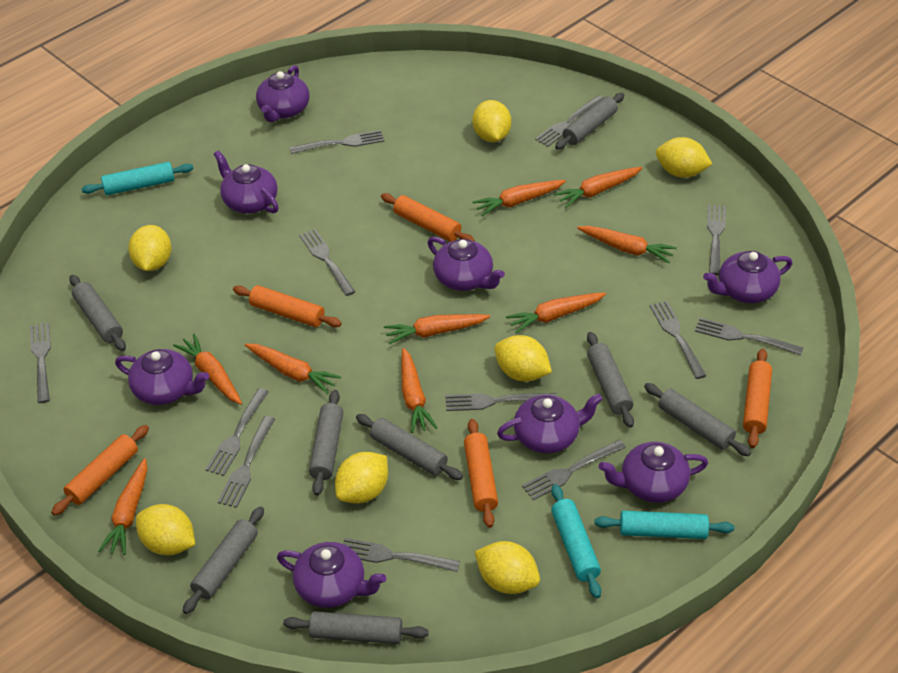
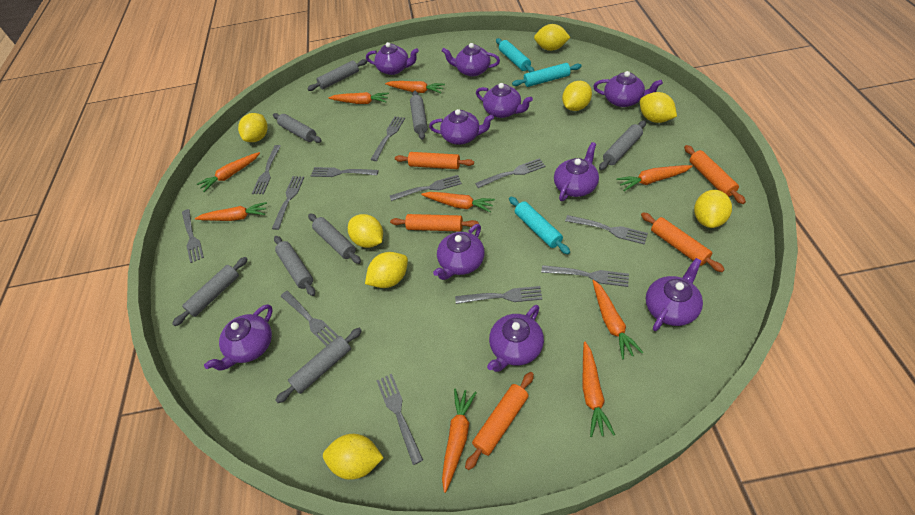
purple teapot: 8 -> 10
yellow lemon: 7 -> 8

